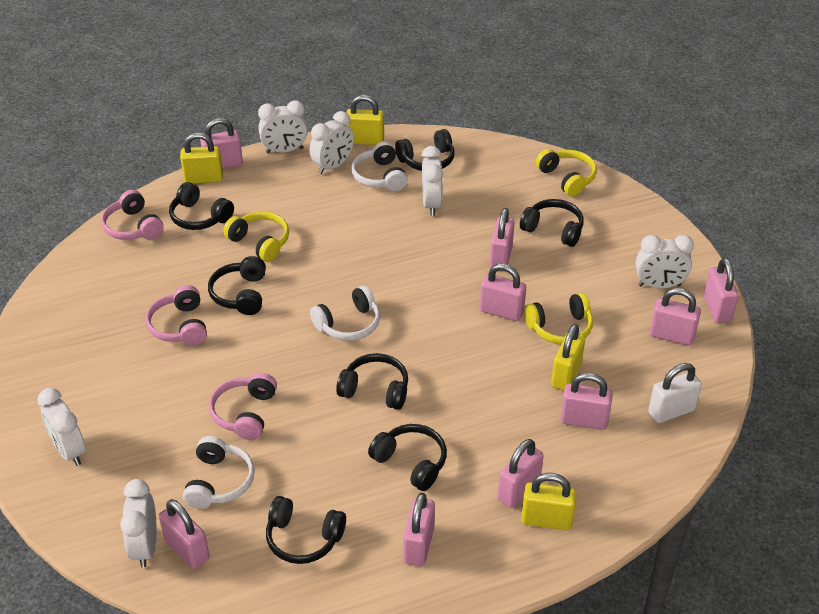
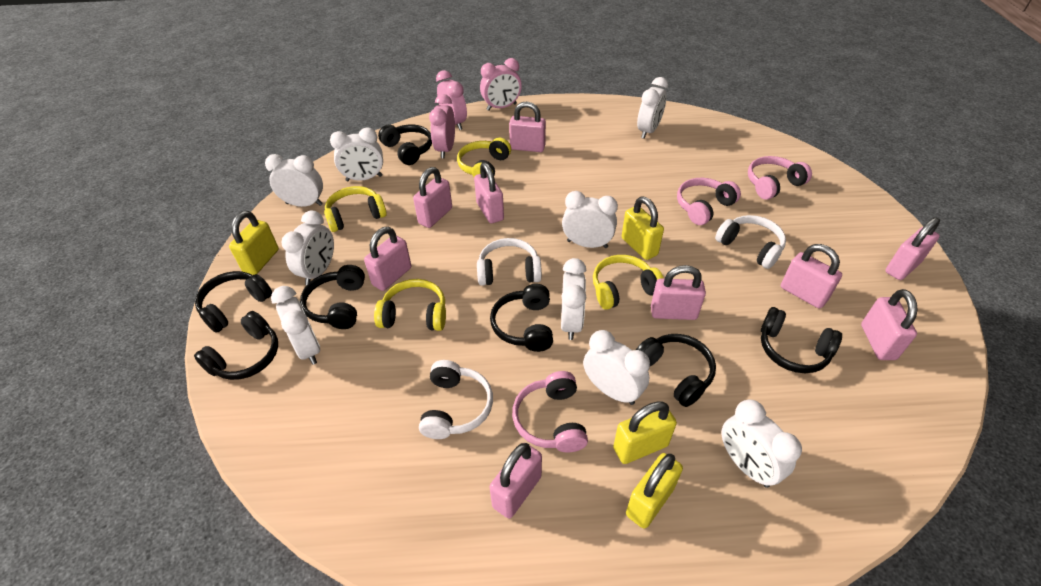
pink clock: 0 -> 3
white clock: 6 -> 9
white padlock: 1 -> 0
yellow headphones: 3 -> 4

